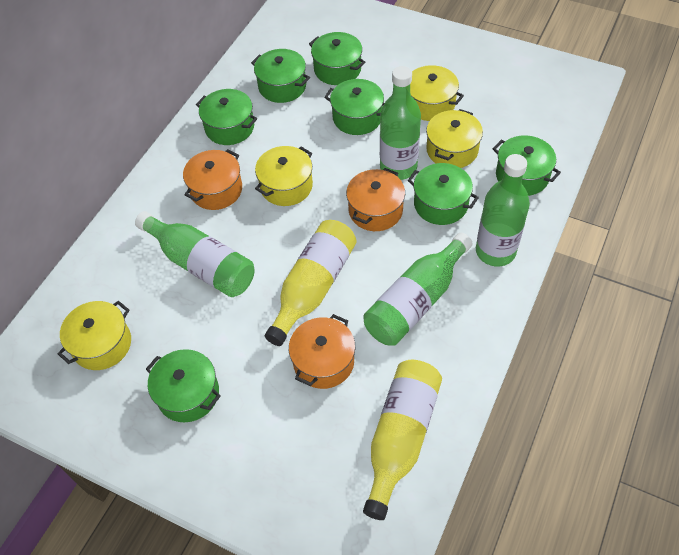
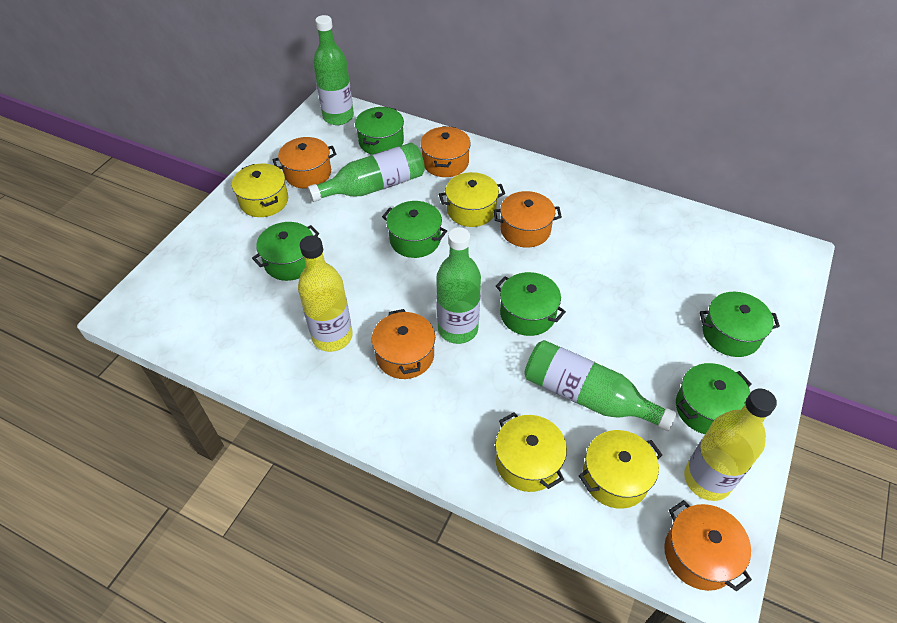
green pot: 7 -> 6
orange pot: 3 -> 5

